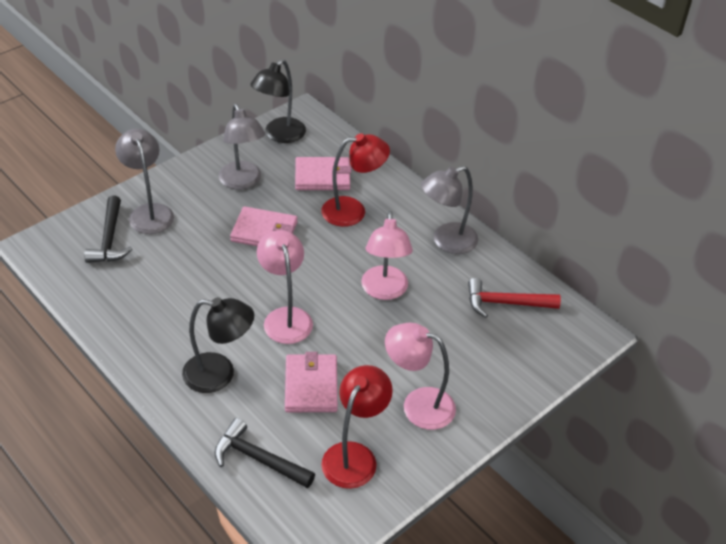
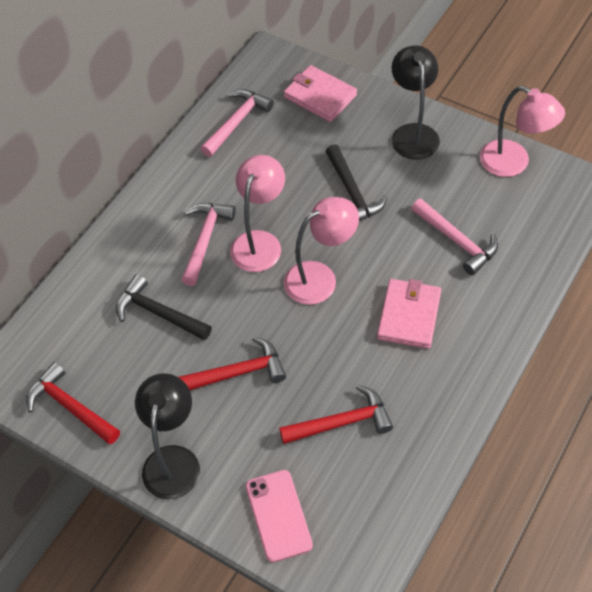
grey lamp: 3 -> 0
pink hammer: 0 -> 3
pink phone: 0 -> 1
pink wallet: 3 -> 2
red hammer: 1 -> 3
red lamp: 2 -> 0

